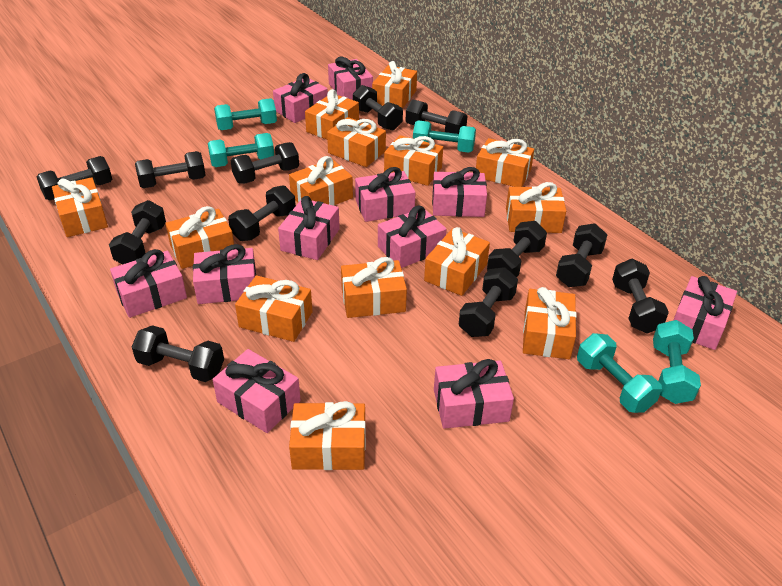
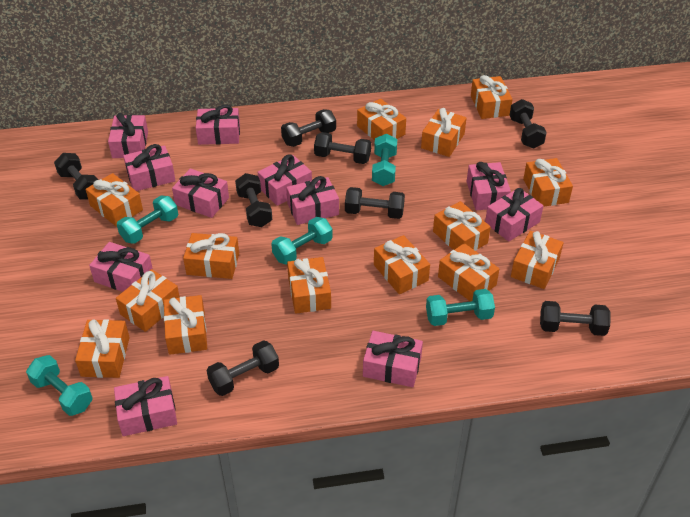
black dumbbell: 12 -> 8

